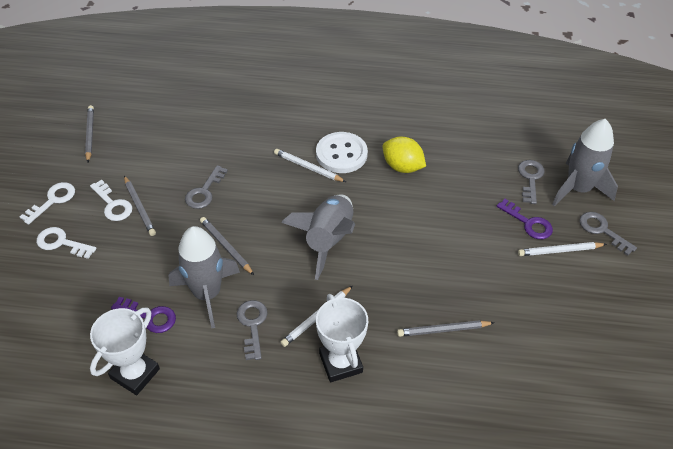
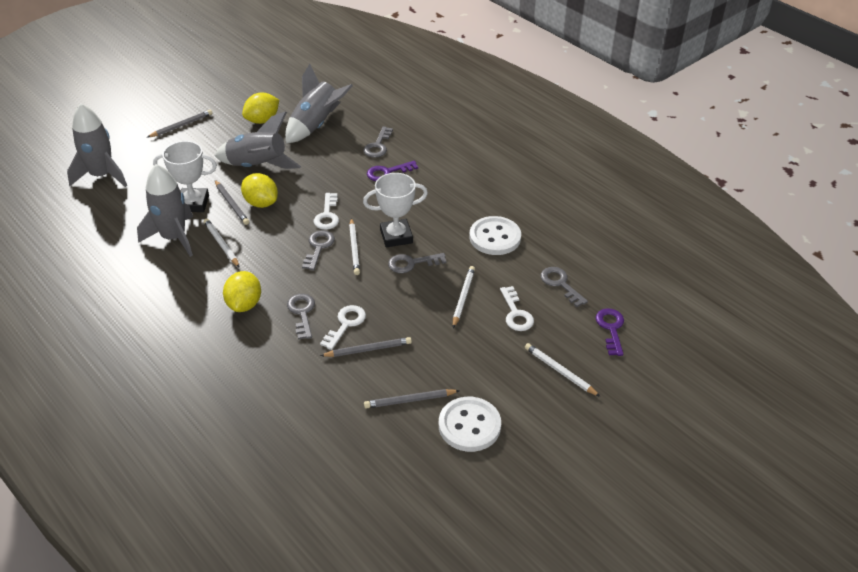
grey key: 4 -> 5
grey rocket: 3 -> 4
white button: 1 -> 2
white pencil: 3 -> 4
yellow lemon: 1 -> 3

